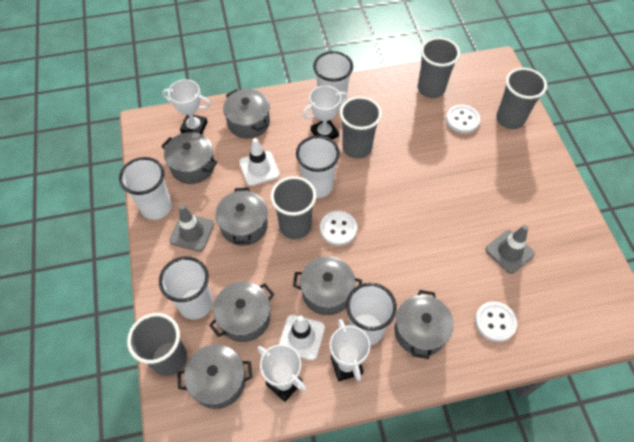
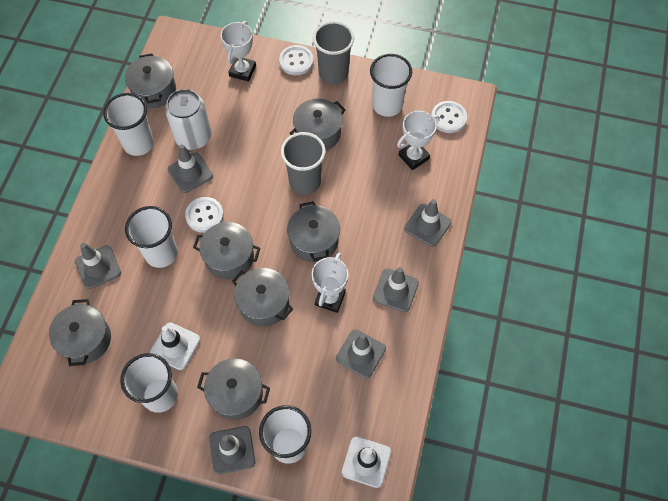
grey cup: 5 -> 2
grey traffic cone: 2 -> 6
white can: 0 -> 1
white trophy: 4 -> 3

